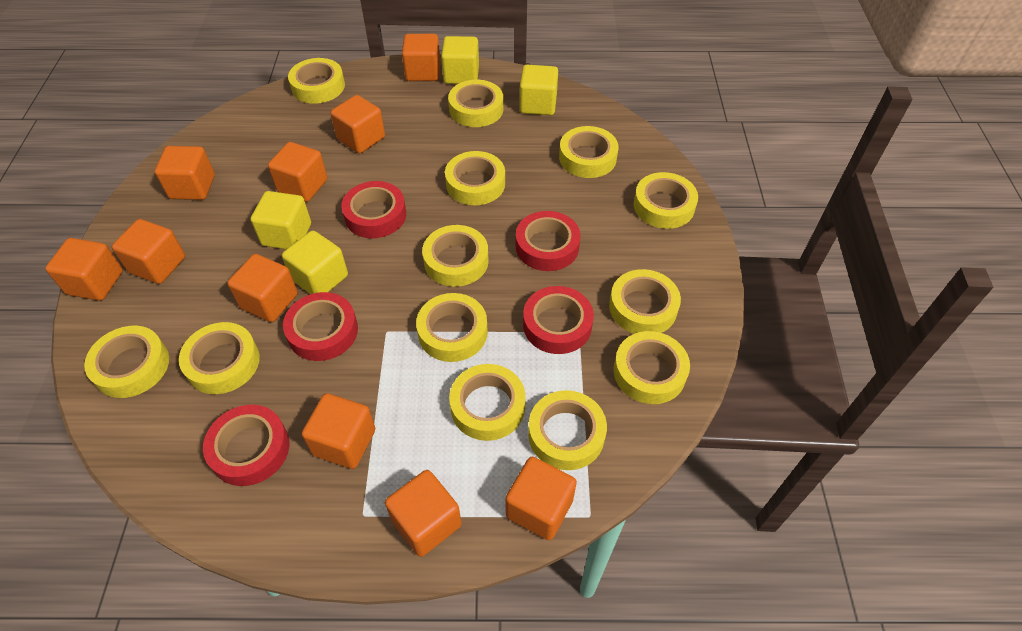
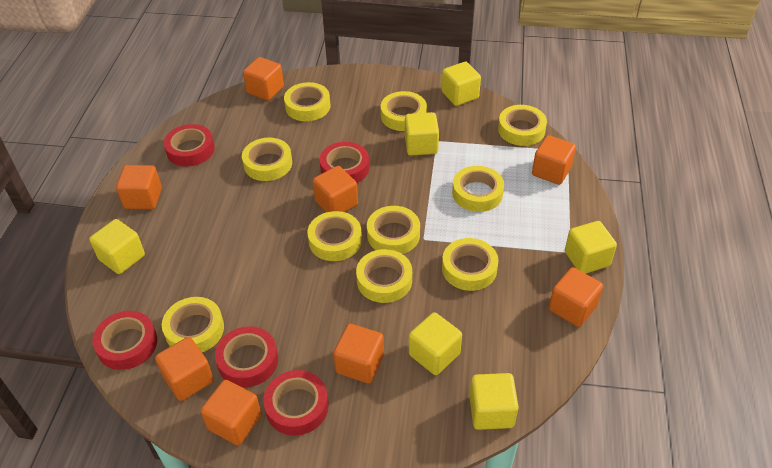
orange cube: 10 -> 8
yellow cube: 4 -> 6
yellow tape: 13 -> 10

